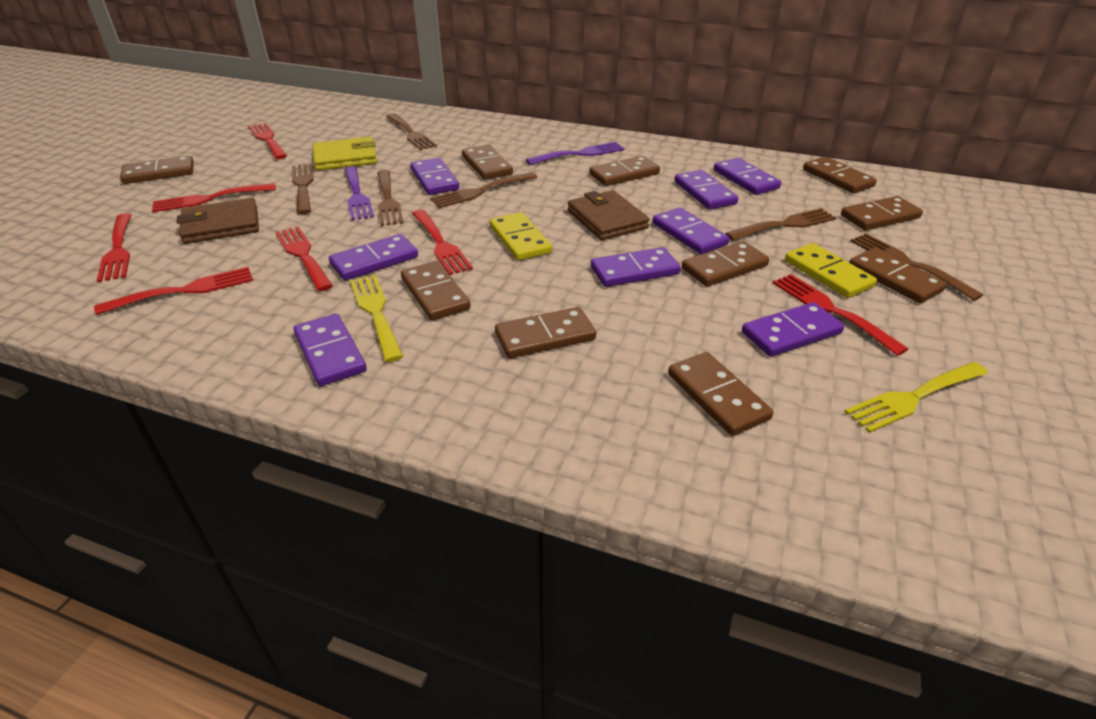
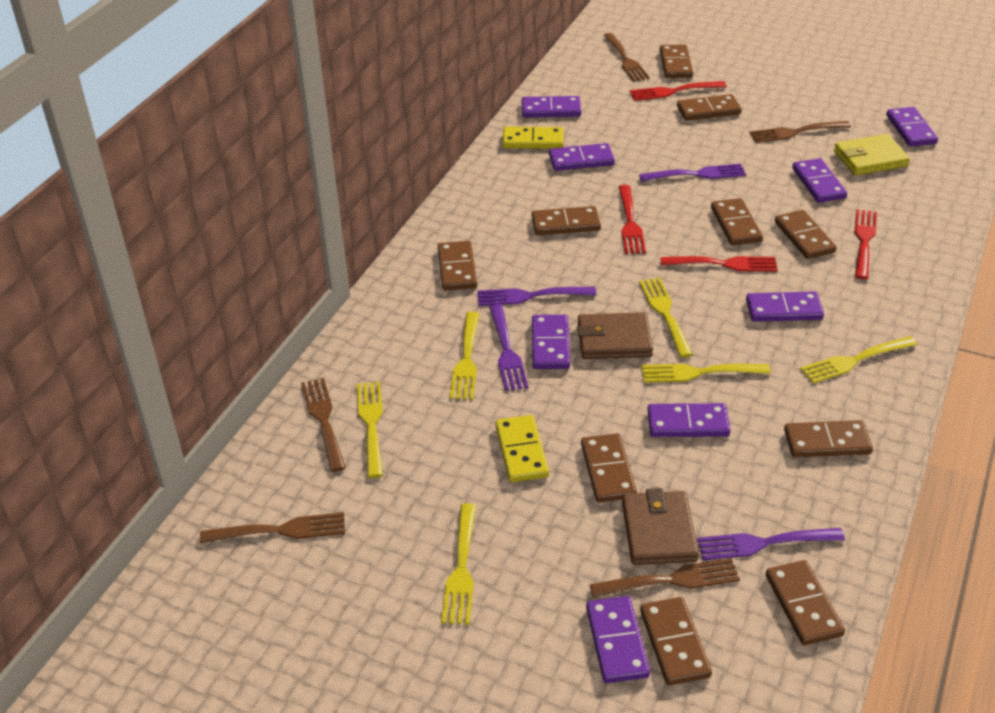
brown fork: 6 -> 5
purple fork: 2 -> 4
red fork: 7 -> 4
yellow fork: 2 -> 6

